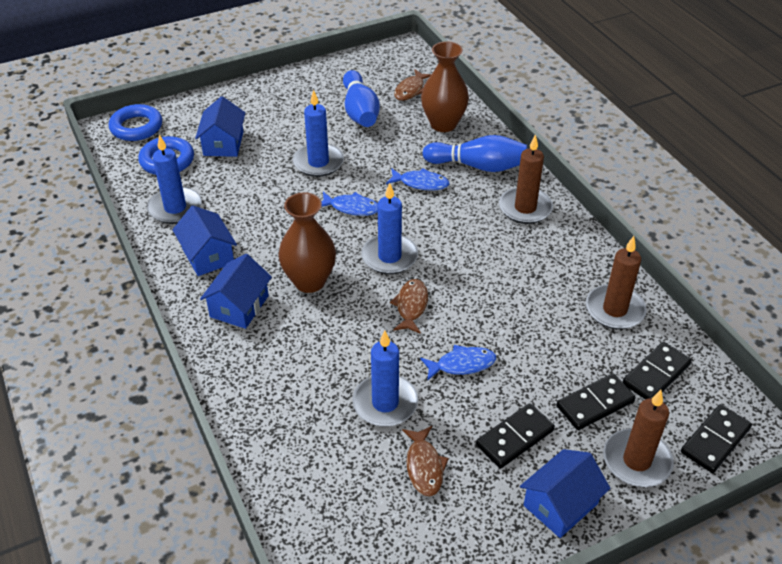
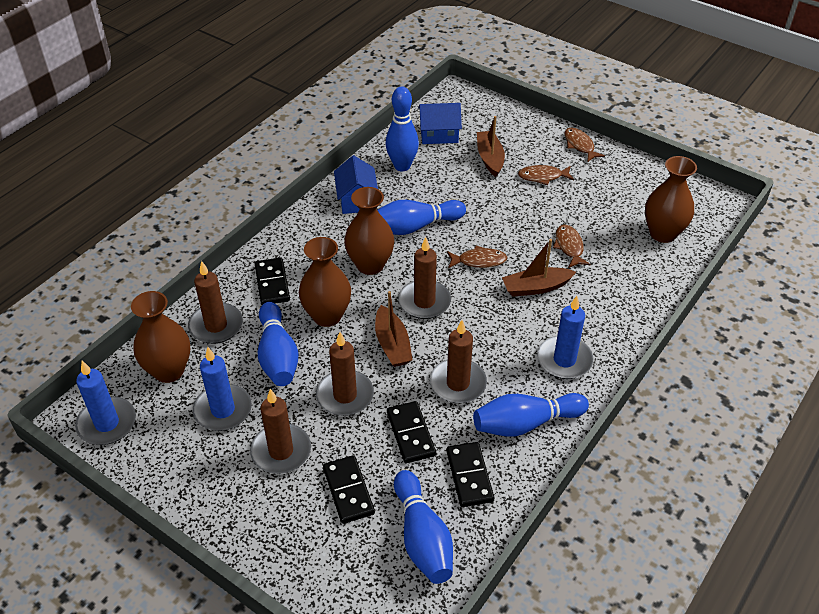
blue bowling pin: 2 -> 5
blue candle: 4 -> 3
blue fish: 3 -> 0
blue house: 4 -> 2
blue ring: 2 -> 0
brown boat: 0 -> 3
brown candle: 3 -> 5
brown fish: 3 -> 4
brown vase: 2 -> 4

